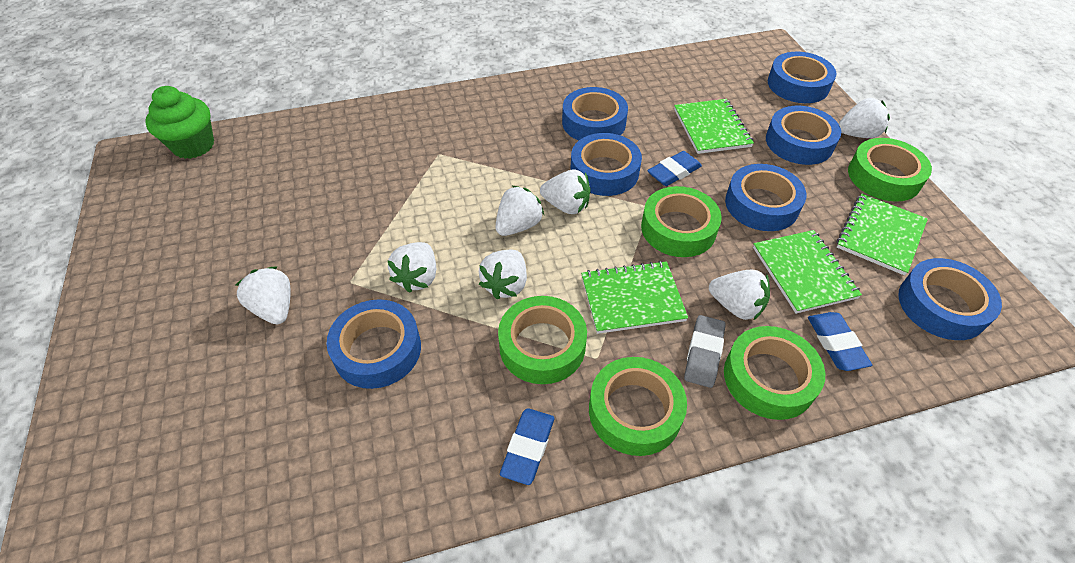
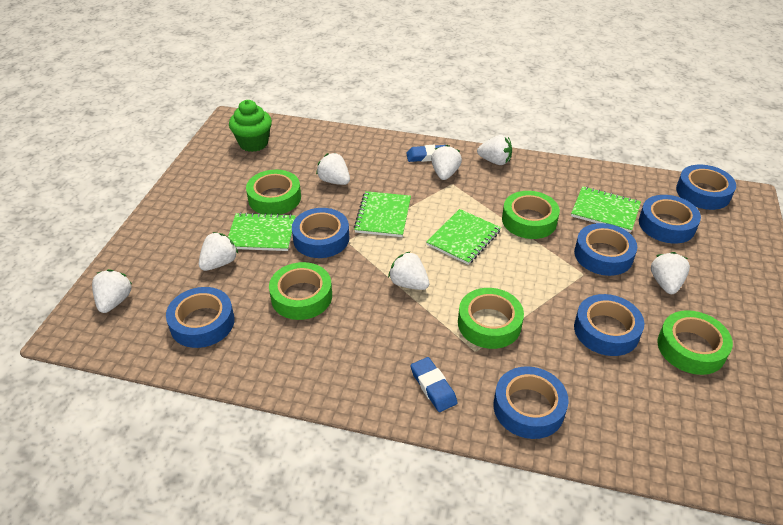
blue eraser: 3 -> 2
grey eraser: 1 -> 0

